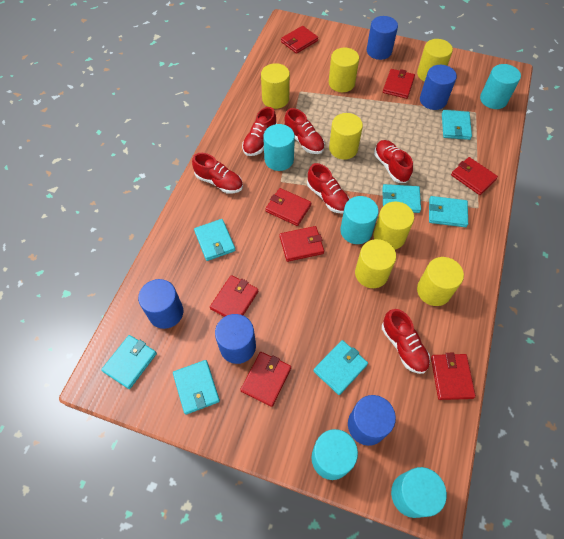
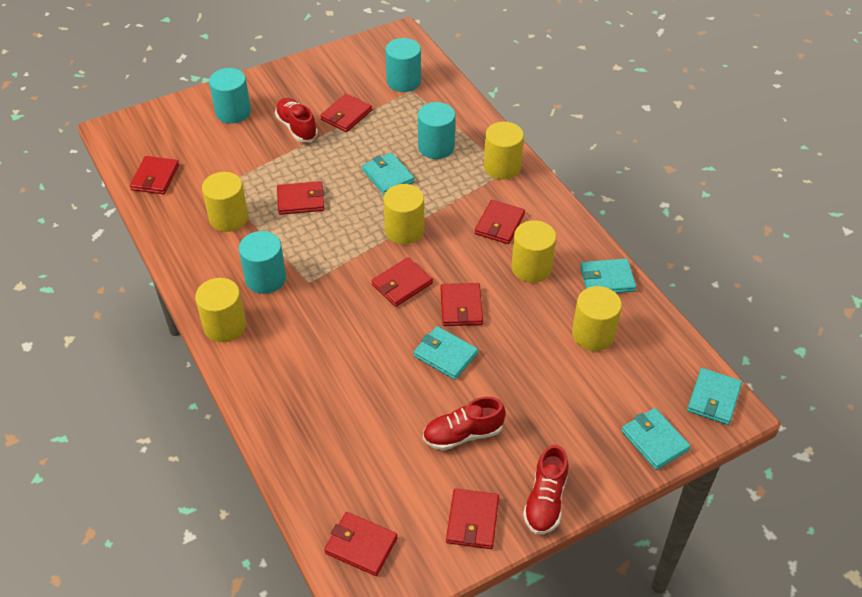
blue cylinder: 5 -> 0
red shoe: 6 -> 3
turquoise cylinder: 5 -> 4
turquoise wallet: 7 -> 5
yellow cylinder: 7 -> 6

